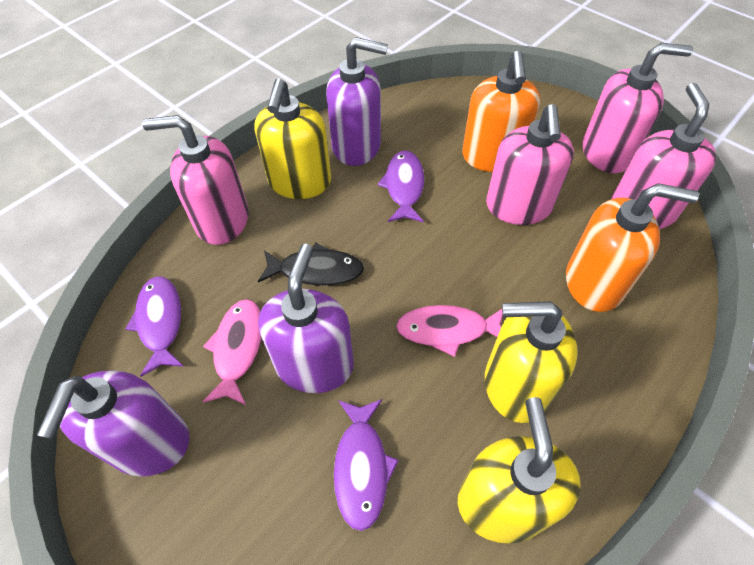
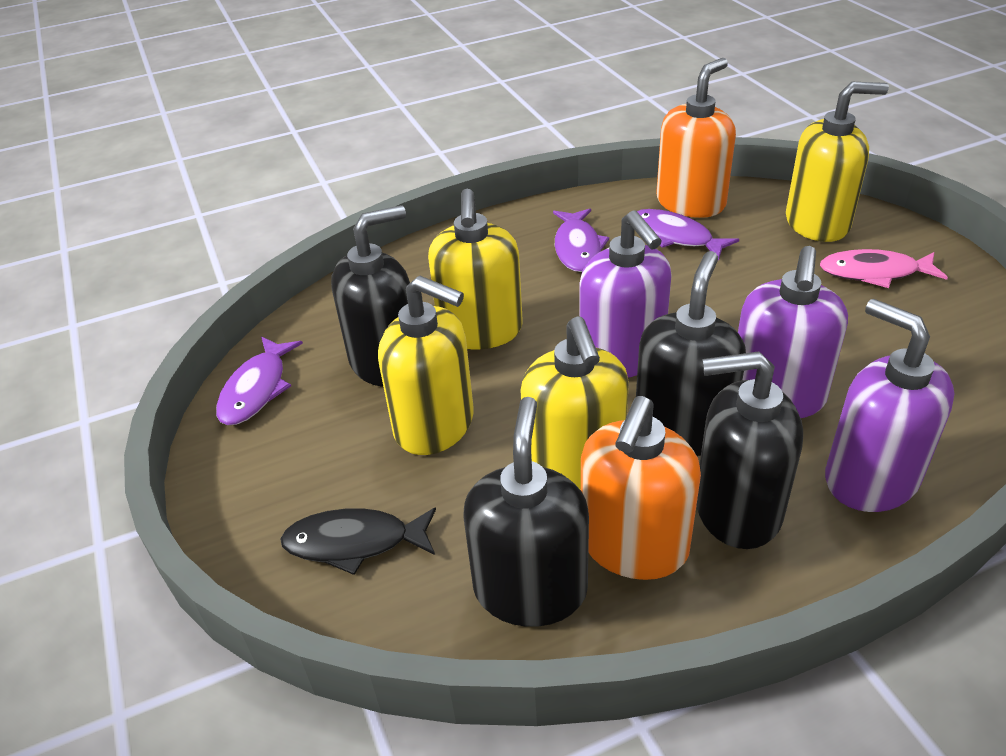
black soap dispenser: 0 -> 4
pink fish: 2 -> 1
pink soap dispenser: 4 -> 0
yellow soap dispenser: 3 -> 4

